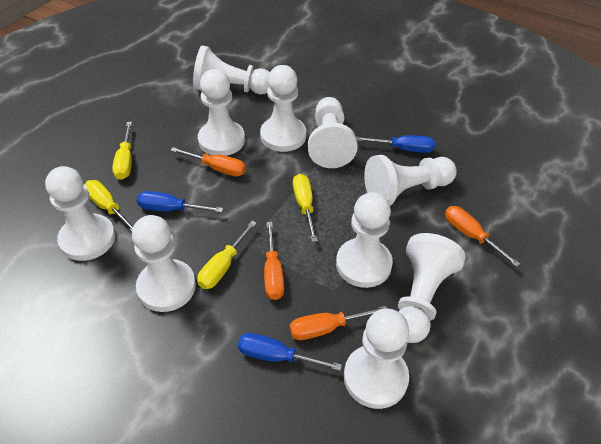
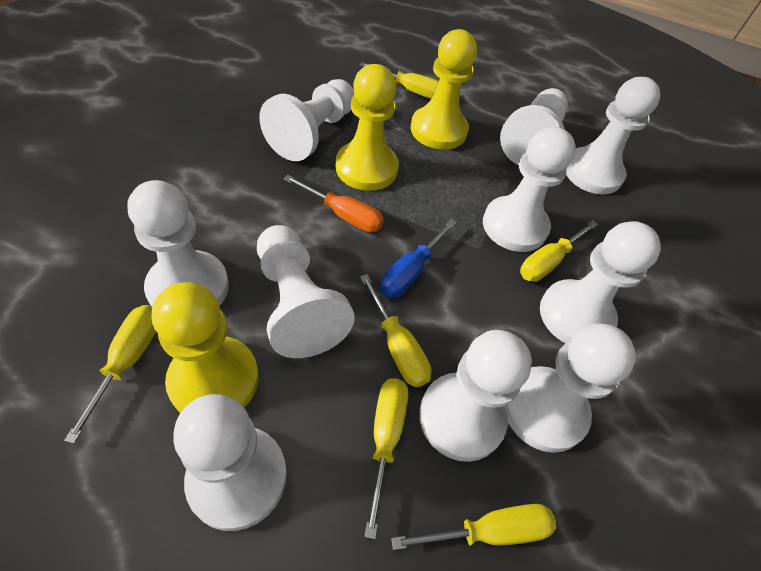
blue screwdriver: 3 -> 1
orange screwdriver: 4 -> 1
yellow pawn: 0 -> 3
yellow screwdriver: 4 -> 6

